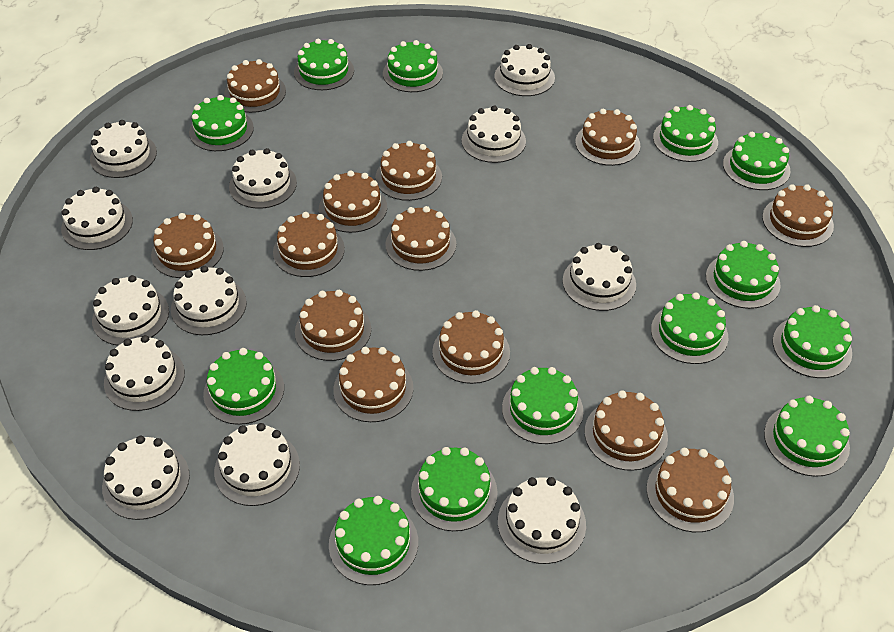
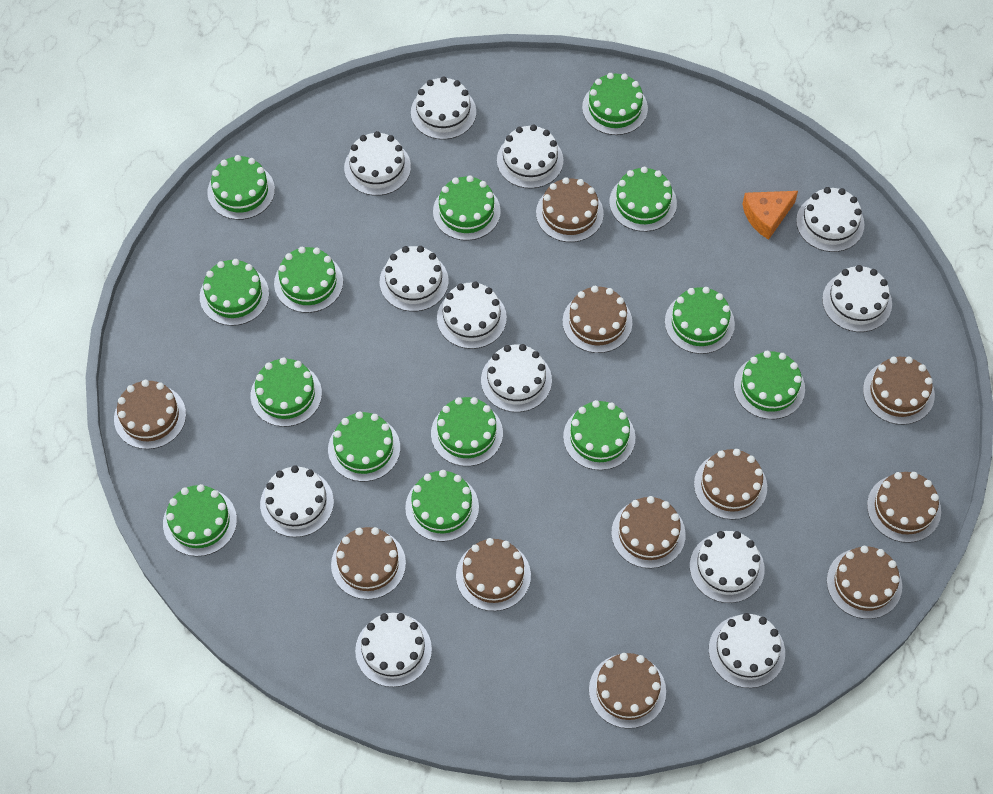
brown cake: 13 -> 11
green cake: 13 -> 14
orange cheese: 0 -> 1

